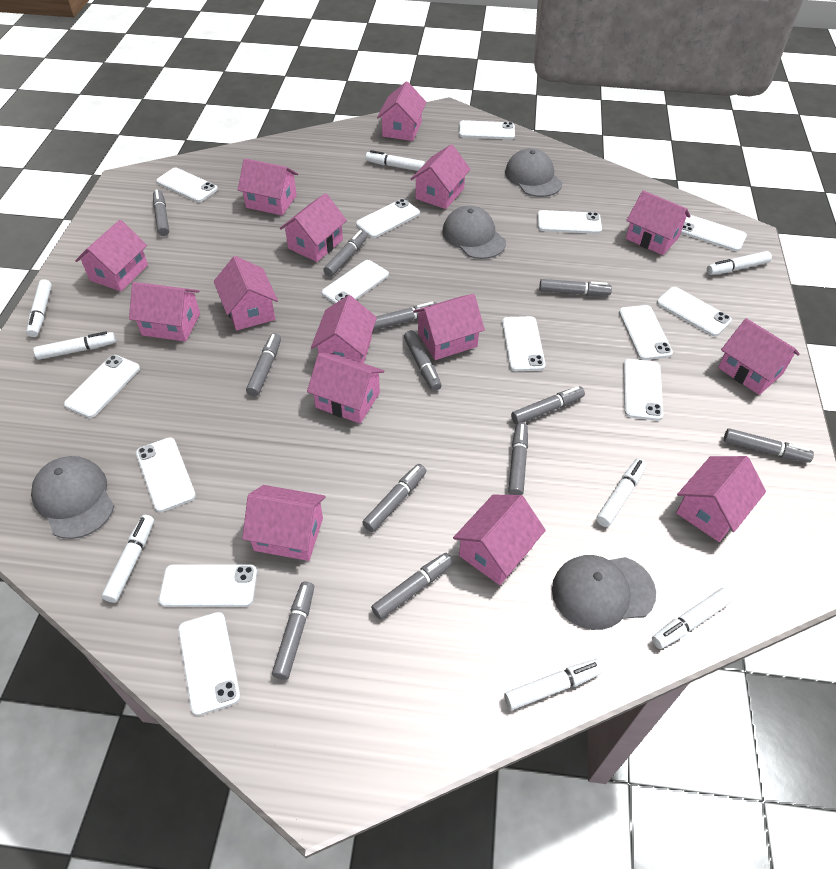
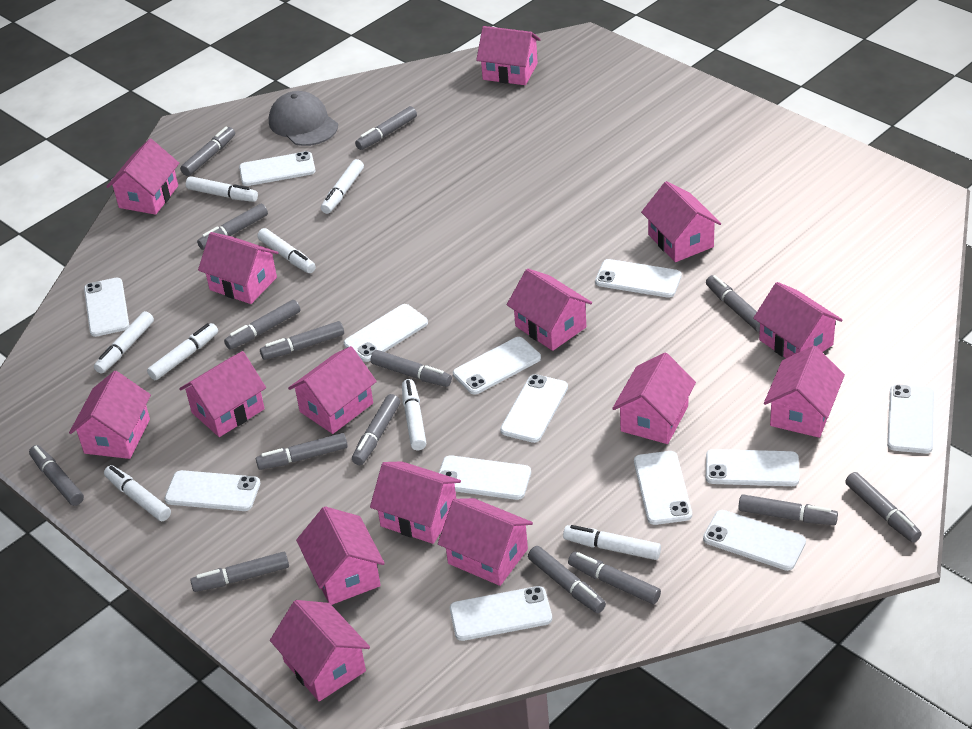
grey cap: 4 -> 1
grey marker: 12 -> 15
white phone: 14 -> 13

